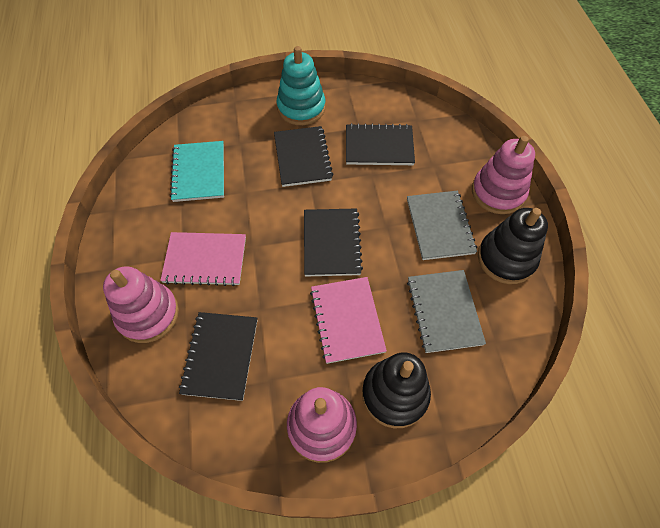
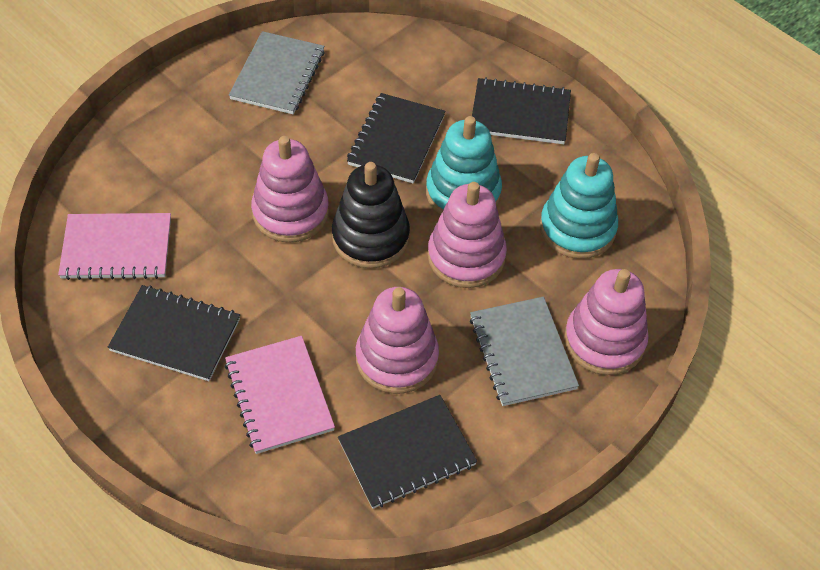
black stacking toy: 2 -> 1
pink stacking toy: 3 -> 4
turquoise notebook: 1 -> 0
turquoise stacking toy: 1 -> 2

